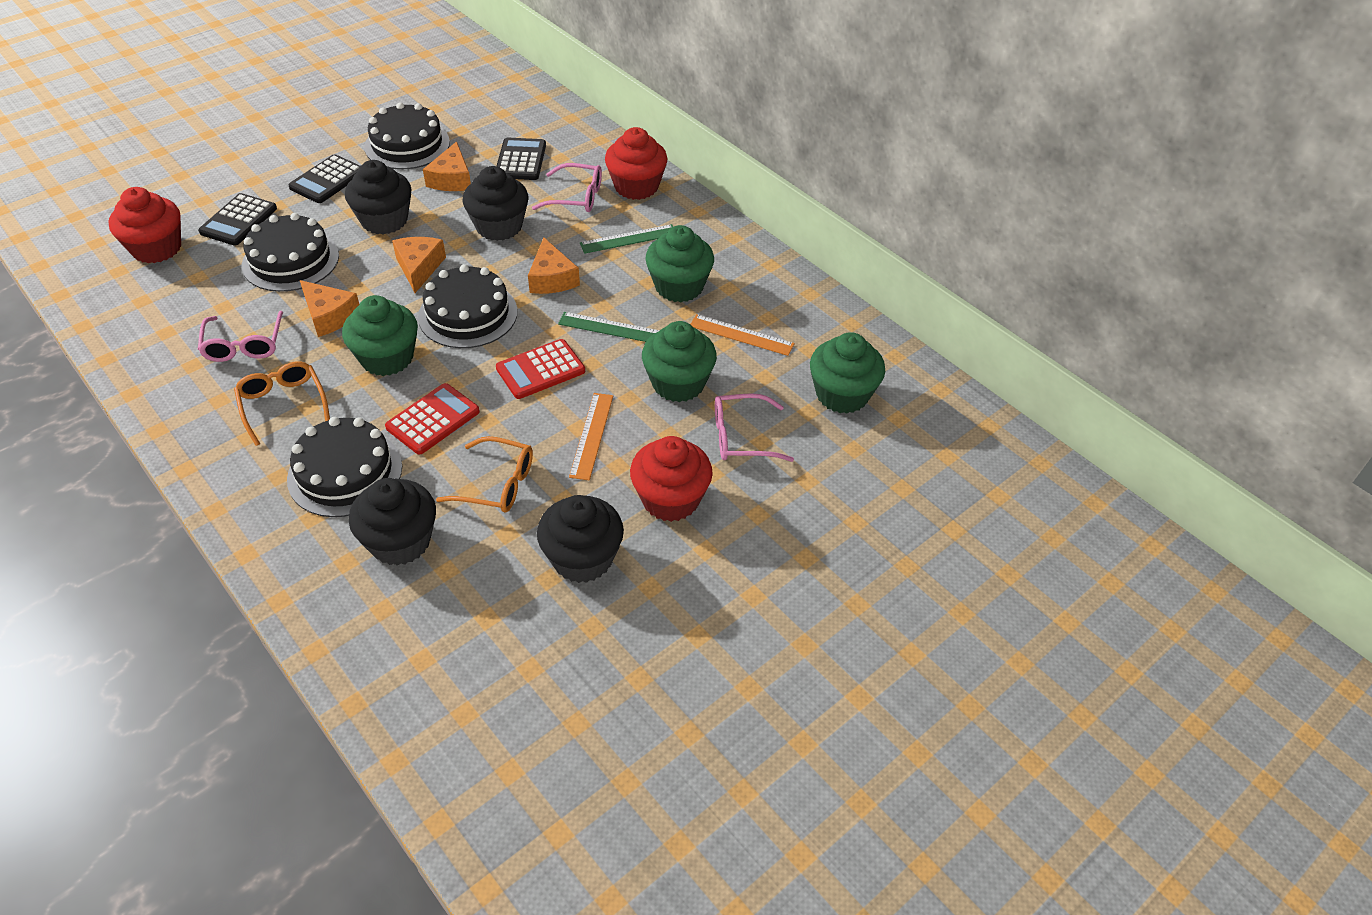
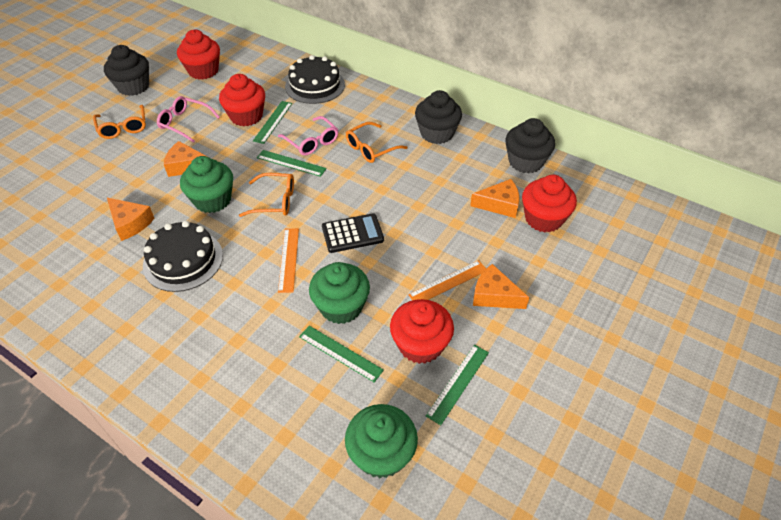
black cake: 4 -> 2
black calculator: 3 -> 1
black cupcake: 4 -> 3
green cupcake: 4 -> 3
green ruler: 2 -> 4
orange glasses: 2 -> 3
pink glasses: 3 -> 2
red calculator: 2 -> 0
red cupcake: 3 -> 4

